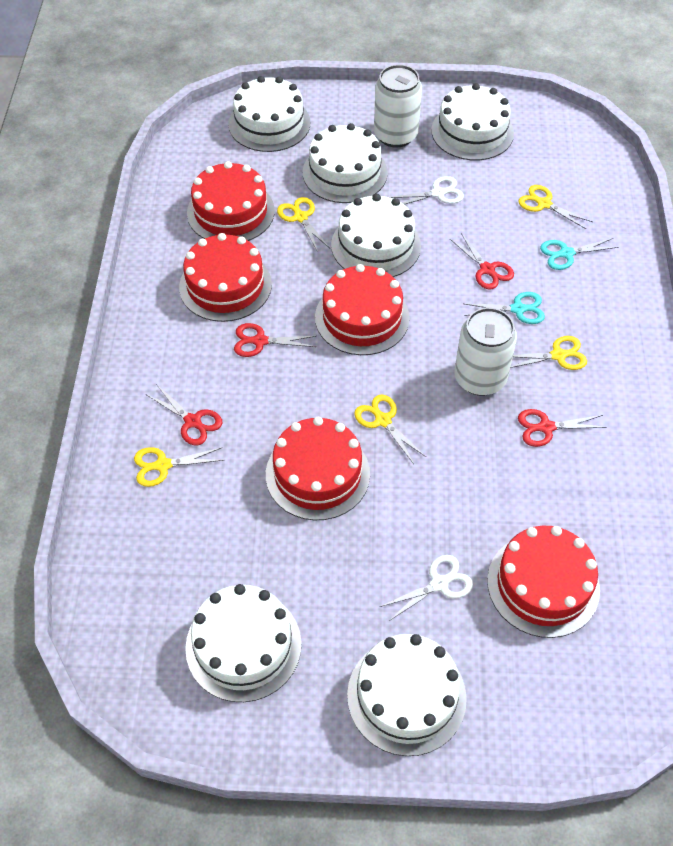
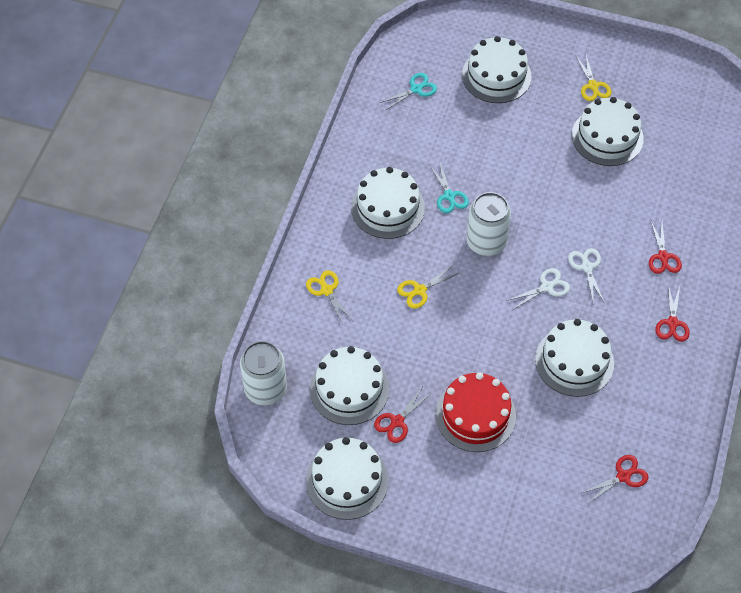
red cake: 5 -> 1
yellow scissors: 5 -> 3

